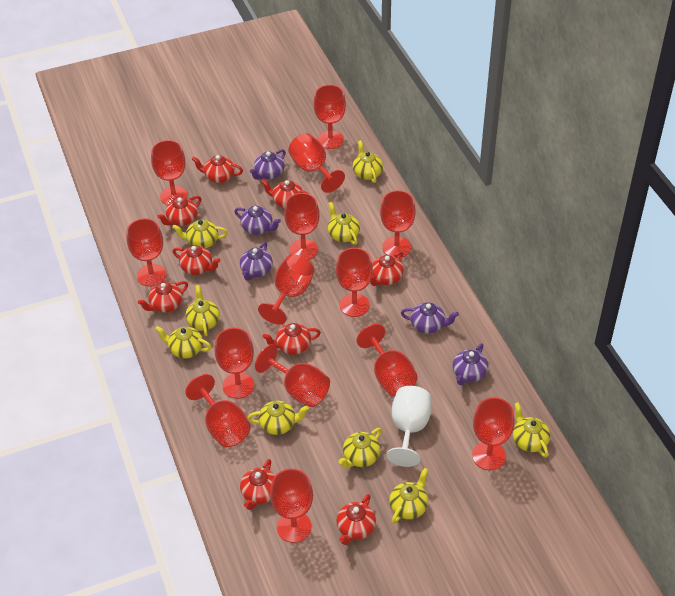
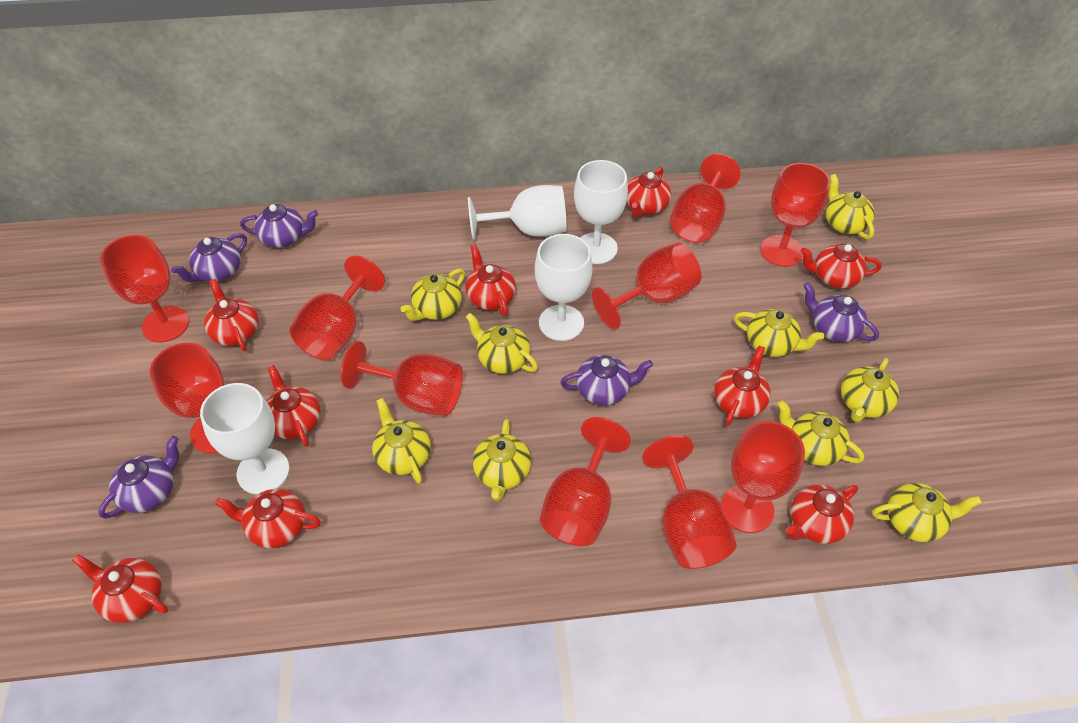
red goblet: 14 -> 10
white goblet: 1 -> 4

